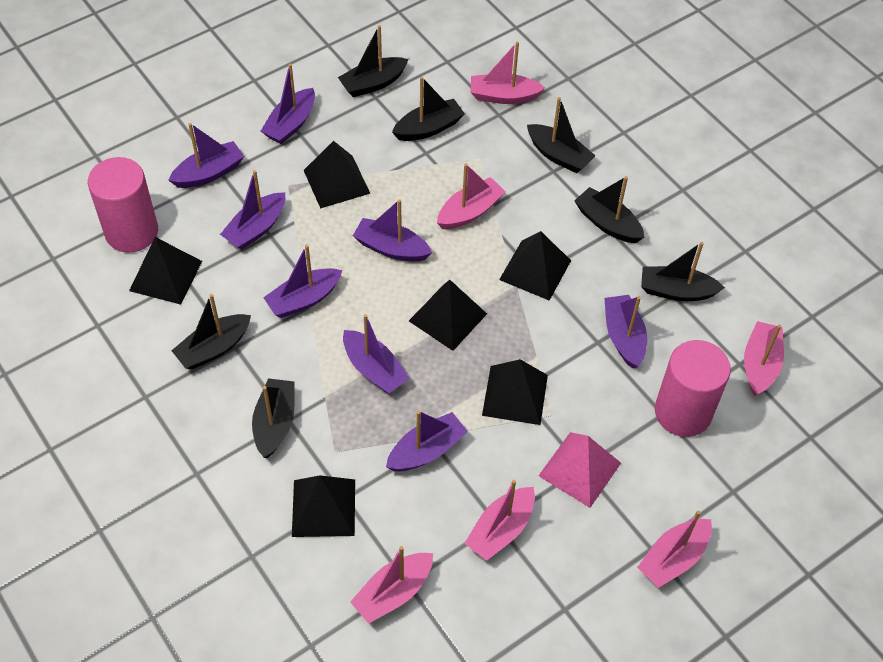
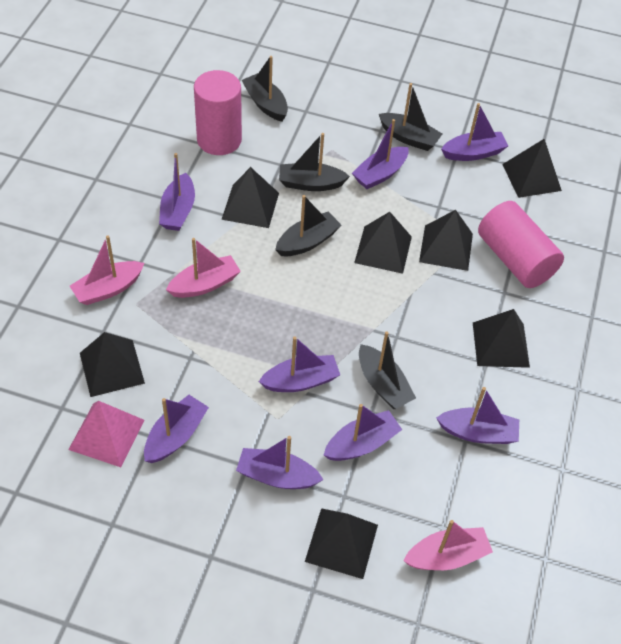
black boat: 7 -> 5
black pyramid: 6 -> 7
pink boat: 6 -> 3

